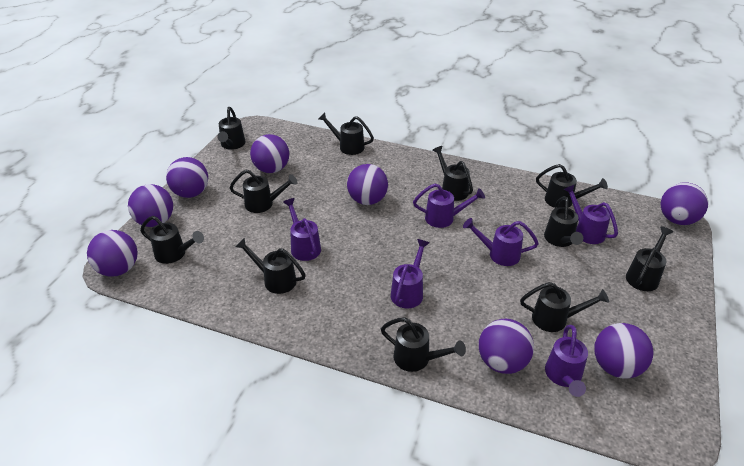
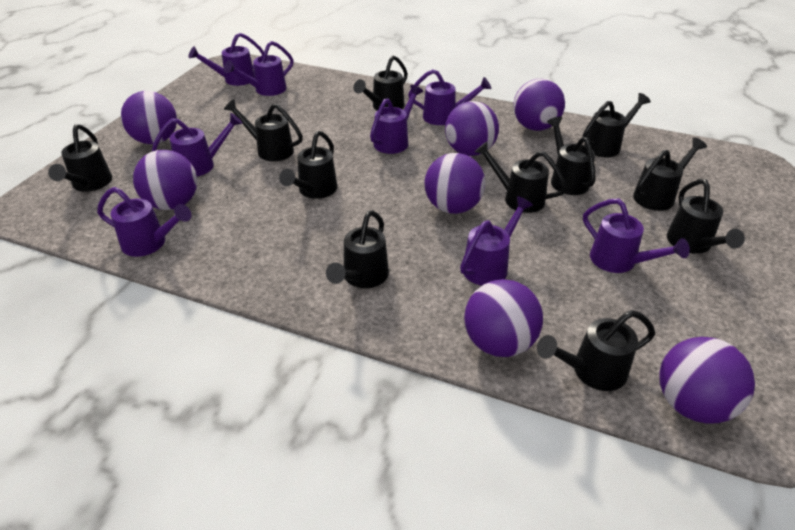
purple ball: 8 -> 7
purple watering can: 6 -> 8

